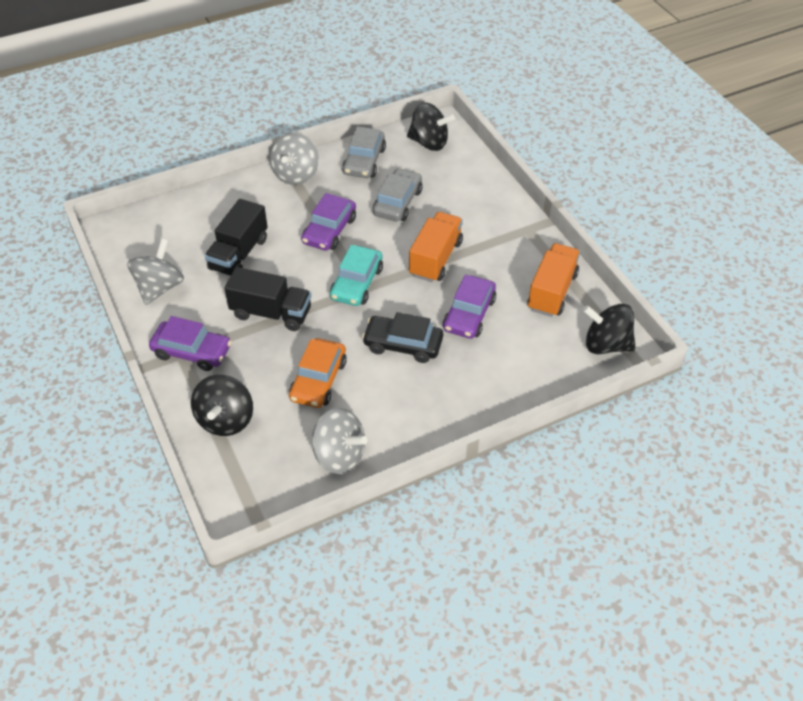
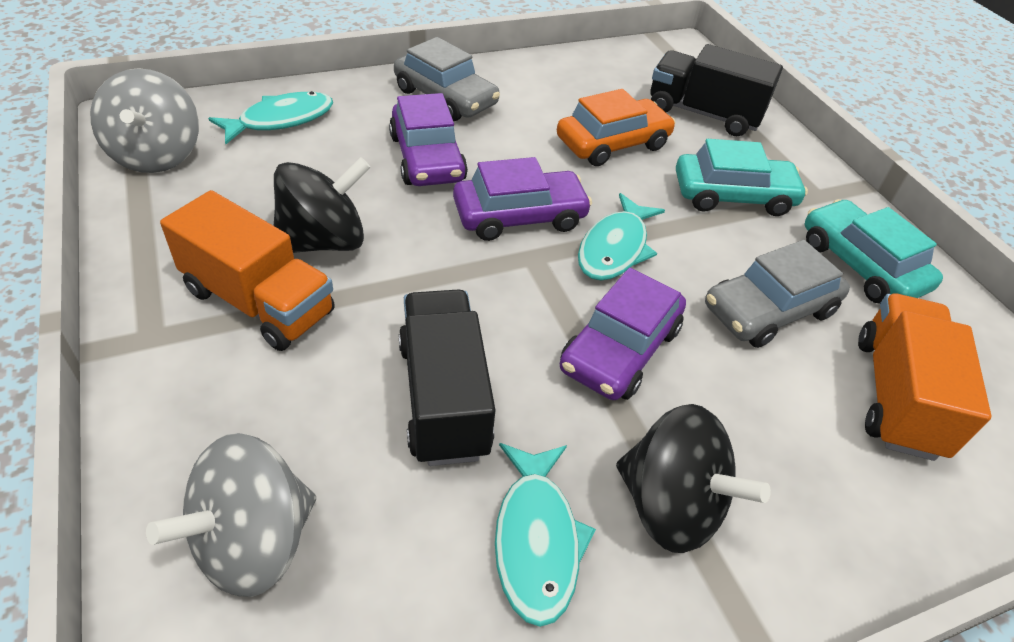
black car: 1 -> 0
black spinning top: 3 -> 2
grey spinning top: 3 -> 2
turquoise car: 1 -> 2
turquoise fish: 0 -> 3

